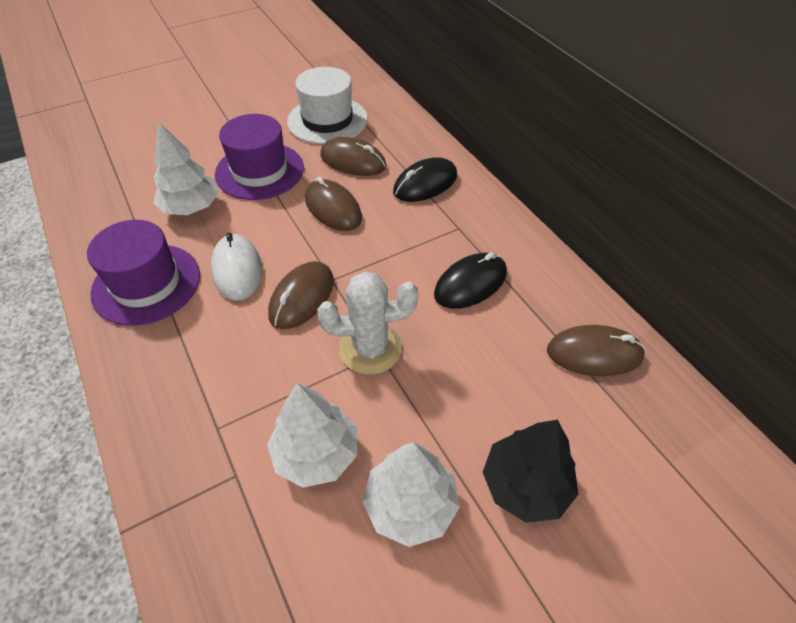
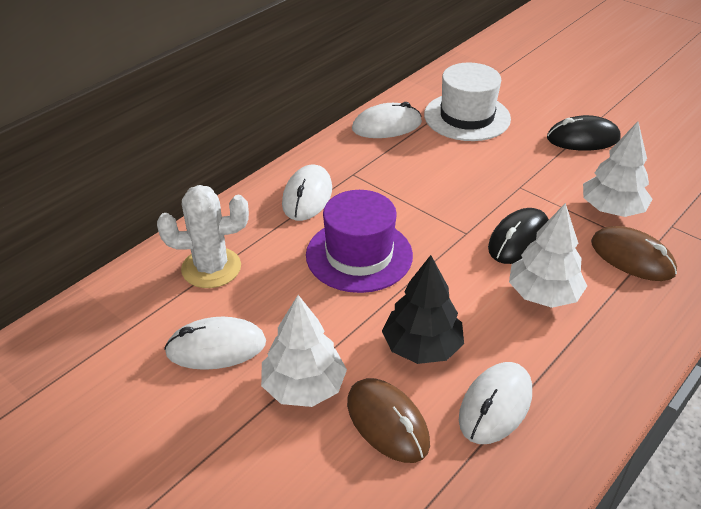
brown mouse: 4 -> 2
purple hat: 2 -> 1
white mouse: 1 -> 4

